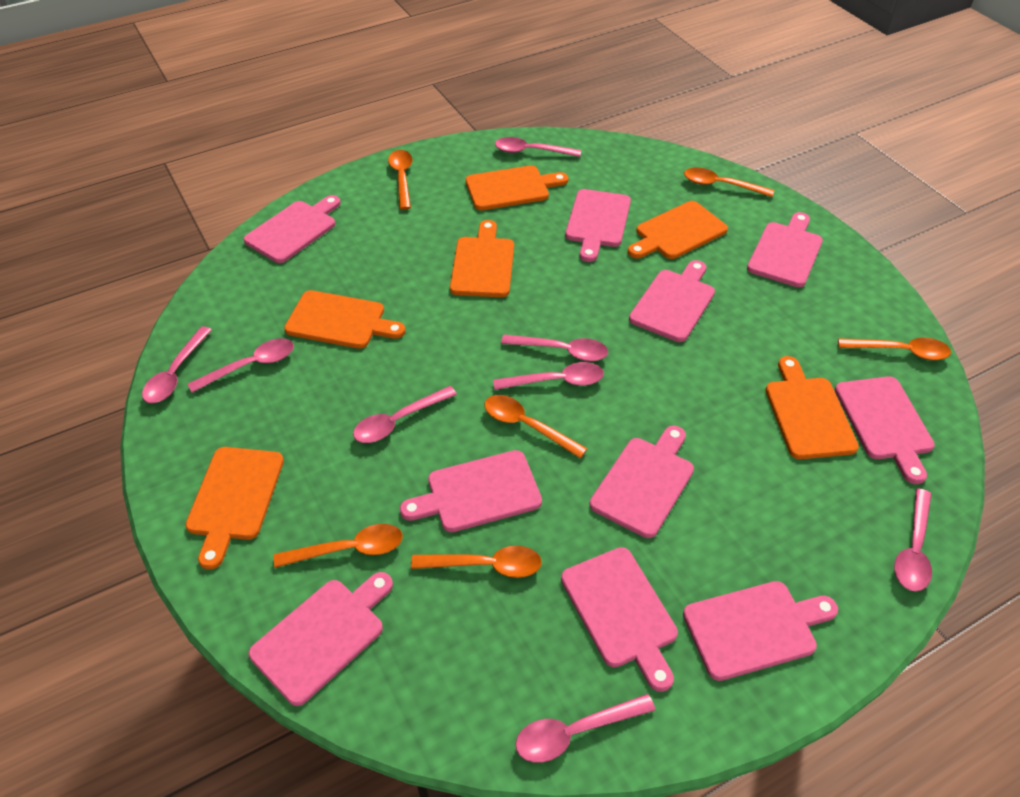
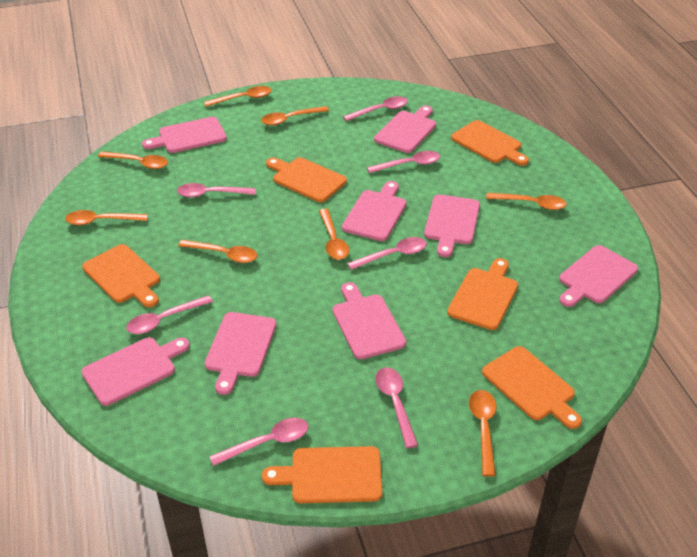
orange spoon: 6 -> 8
pink cutting board: 10 -> 8
pink spoon: 8 -> 7

